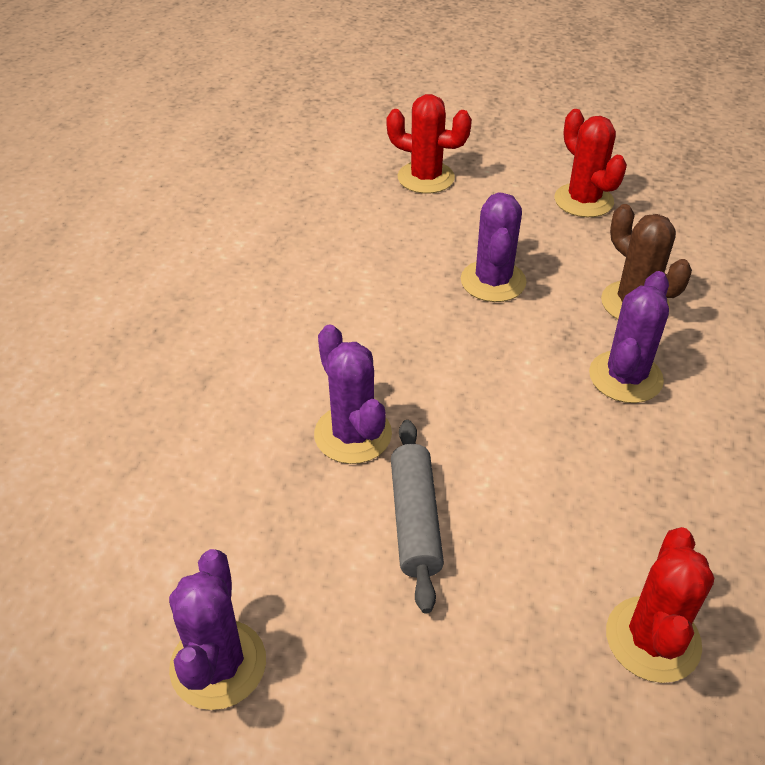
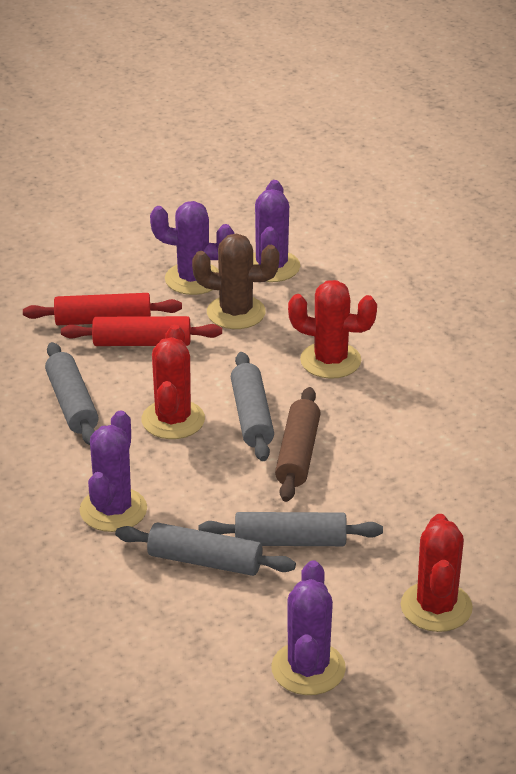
brown rolling pin: 0 -> 1
grey rolling pin: 1 -> 4
red rolling pin: 0 -> 2

